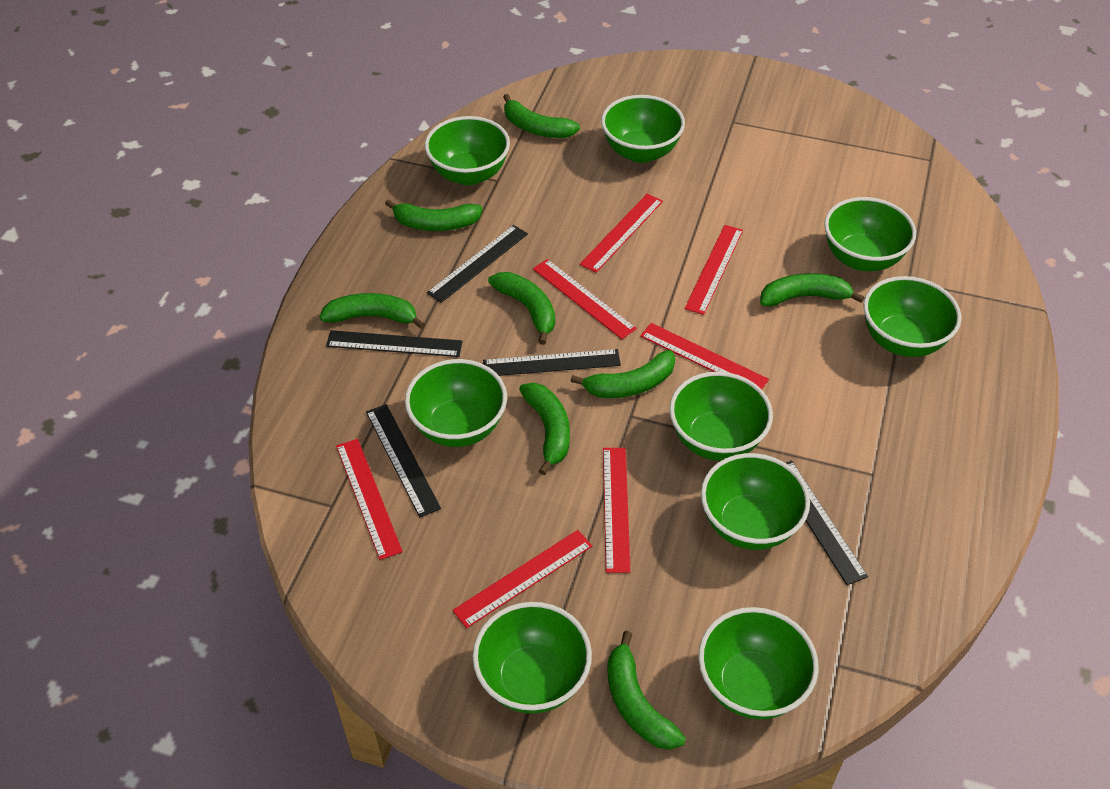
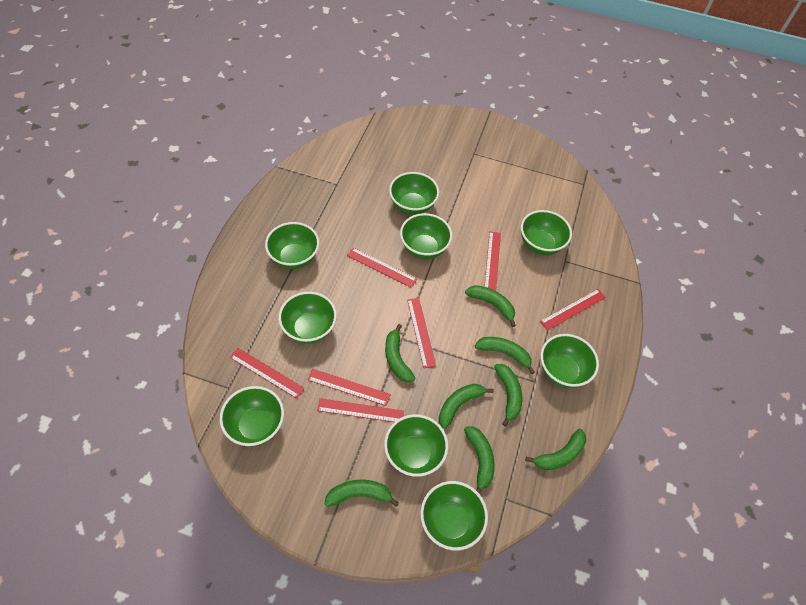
black ruler: 5 -> 0

